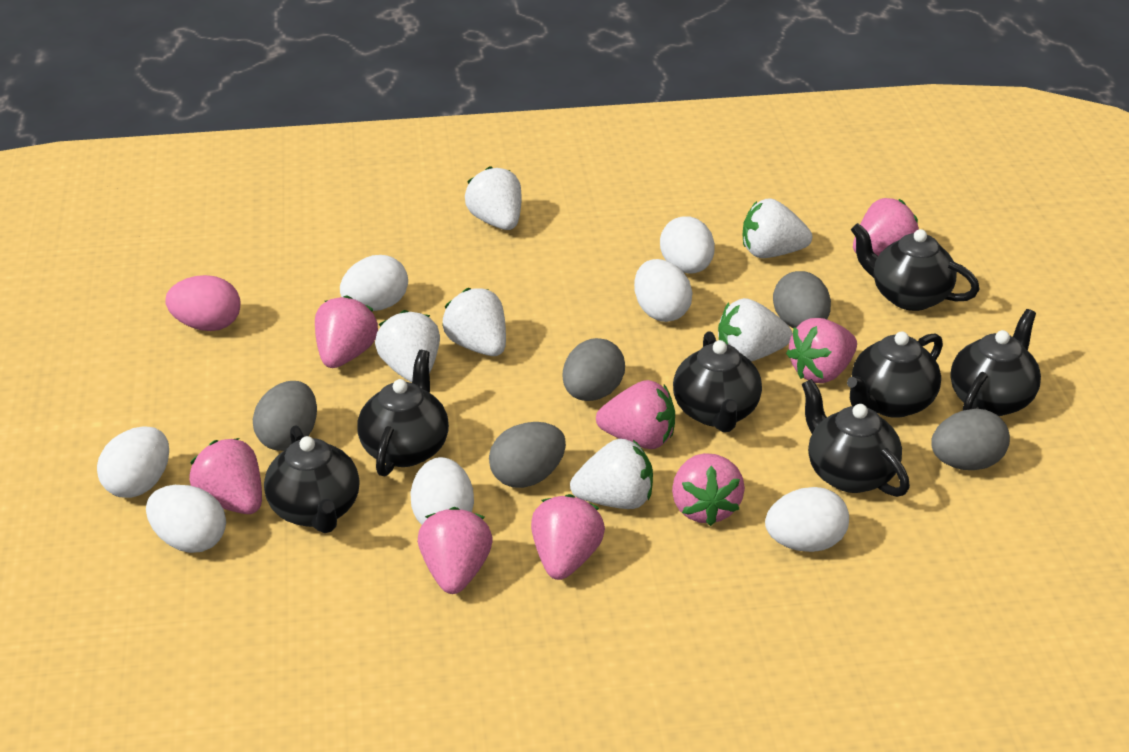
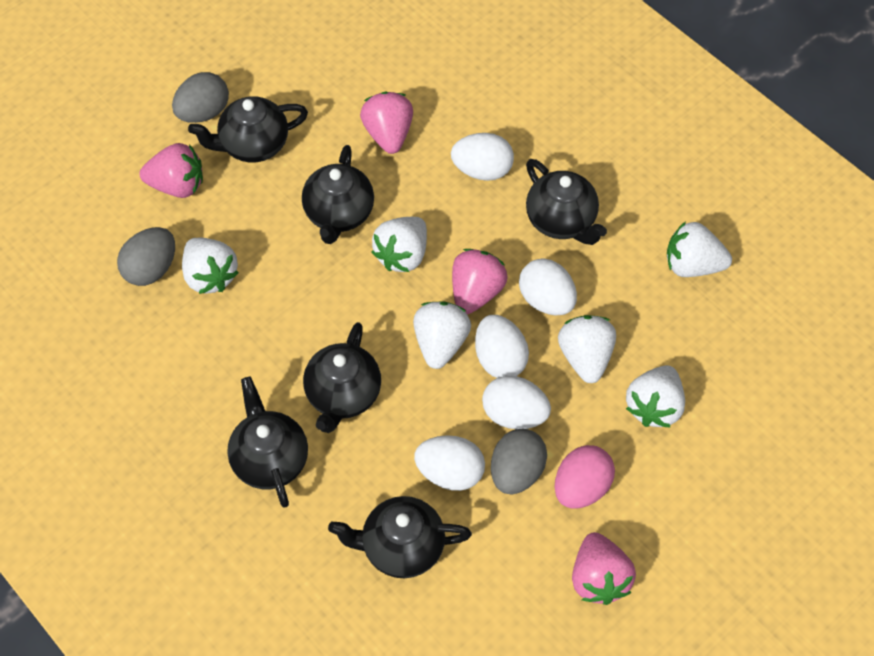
black teapot: 7 -> 6
grey egg: 5 -> 3
pink strawberry: 8 -> 4
white egg: 7 -> 5

